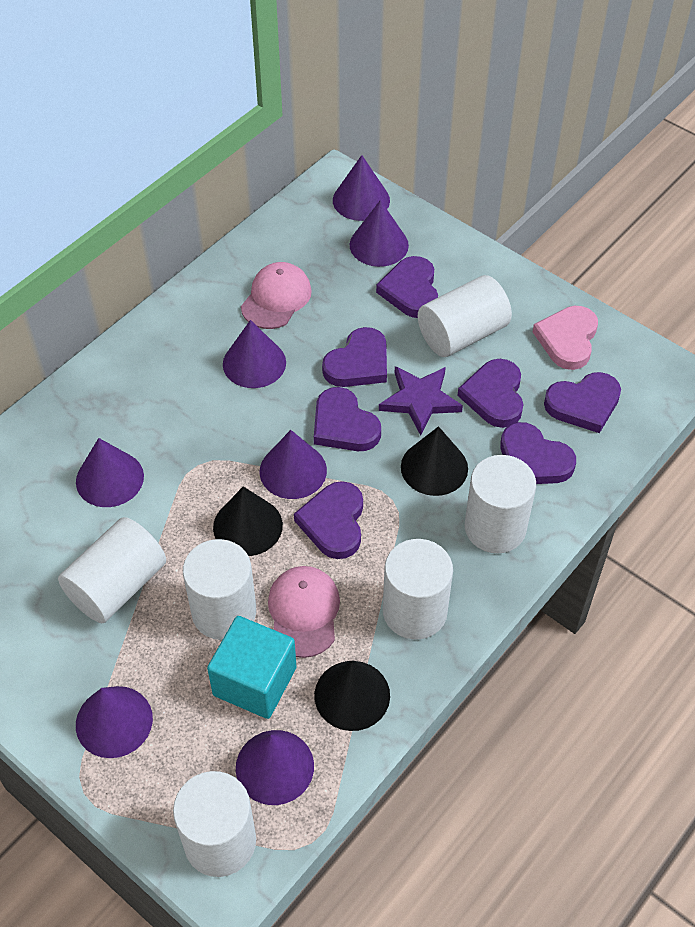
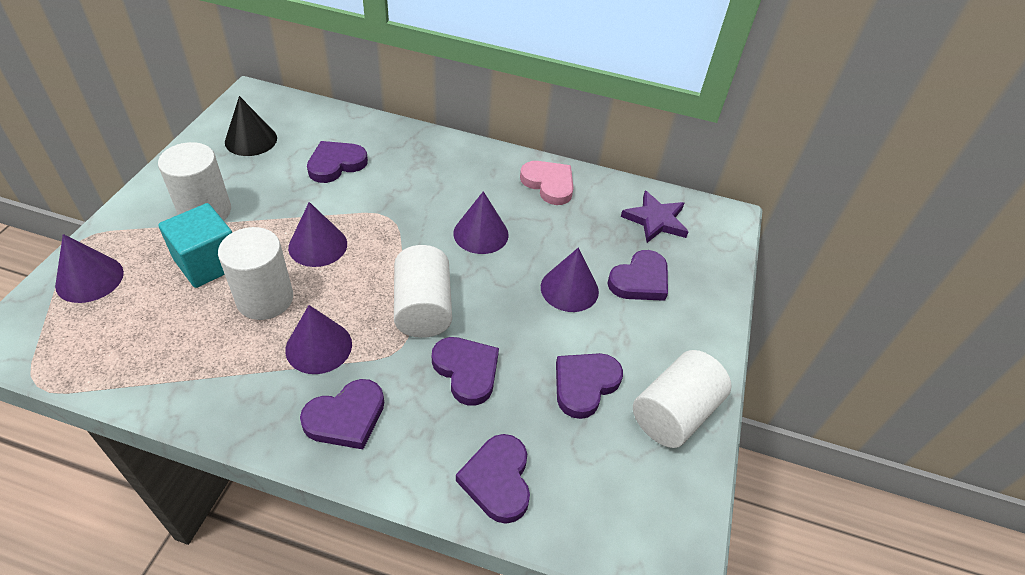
black cone: 3 -> 1
pink cap: 2 -> 0
purple cone: 7 -> 5
purple heart: 7 -> 6
white cylinder: 6 -> 4

